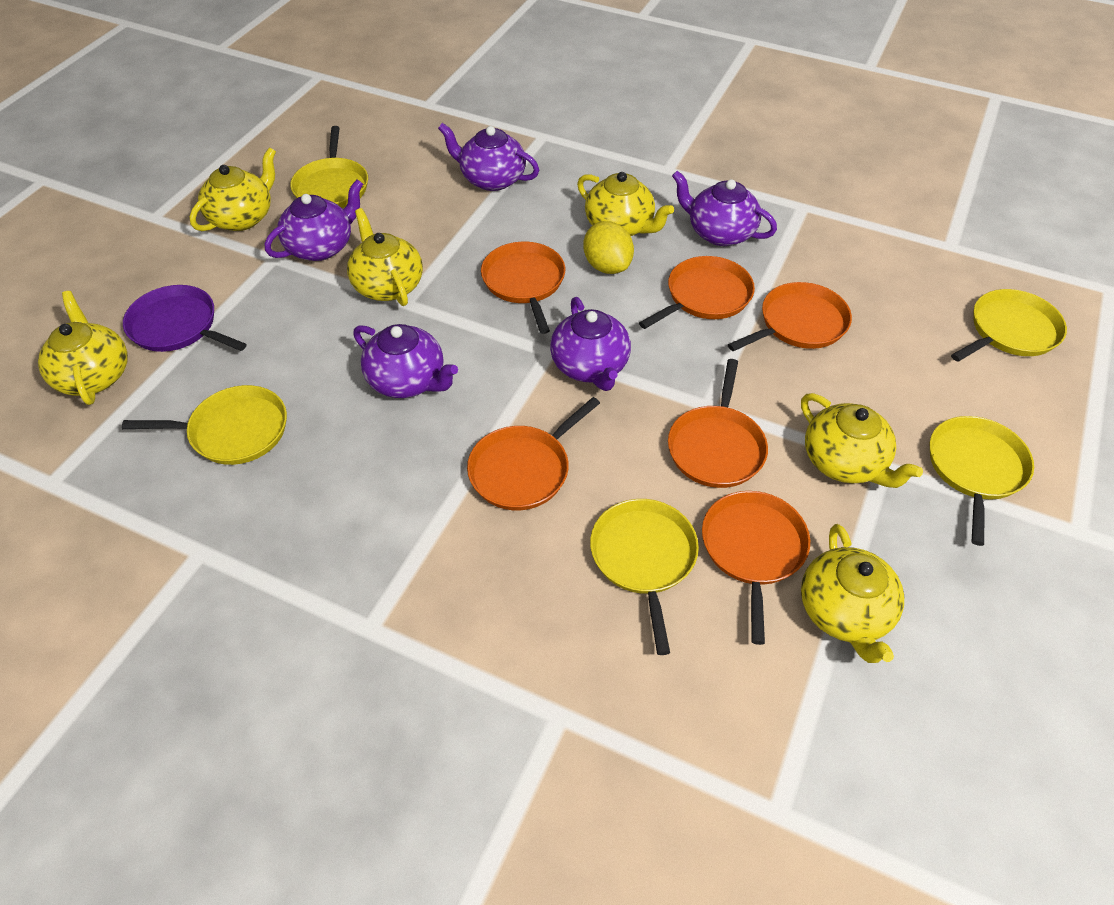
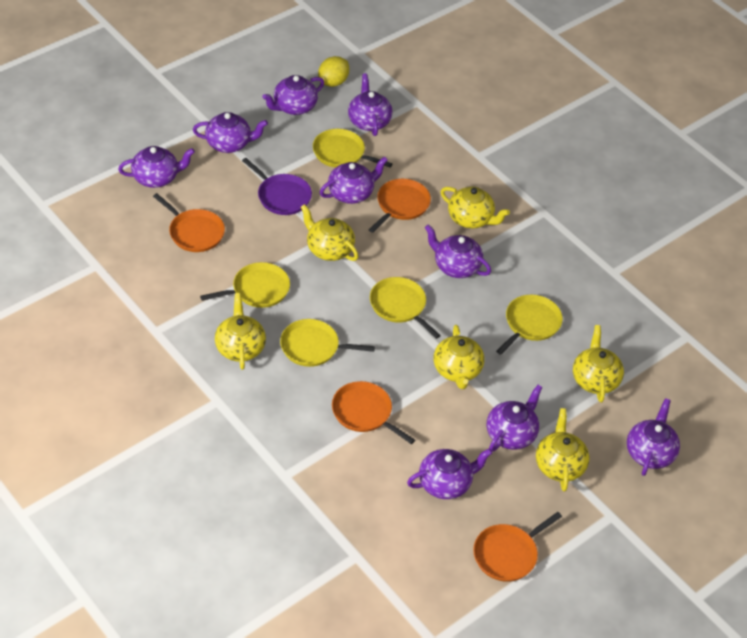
orange pan: 6 -> 4
purple teapot: 5 -> 9

